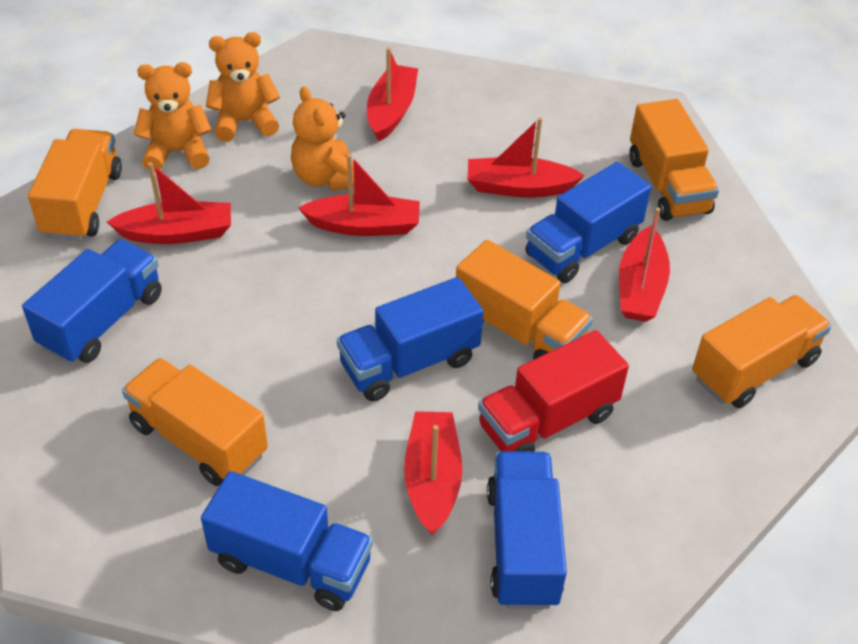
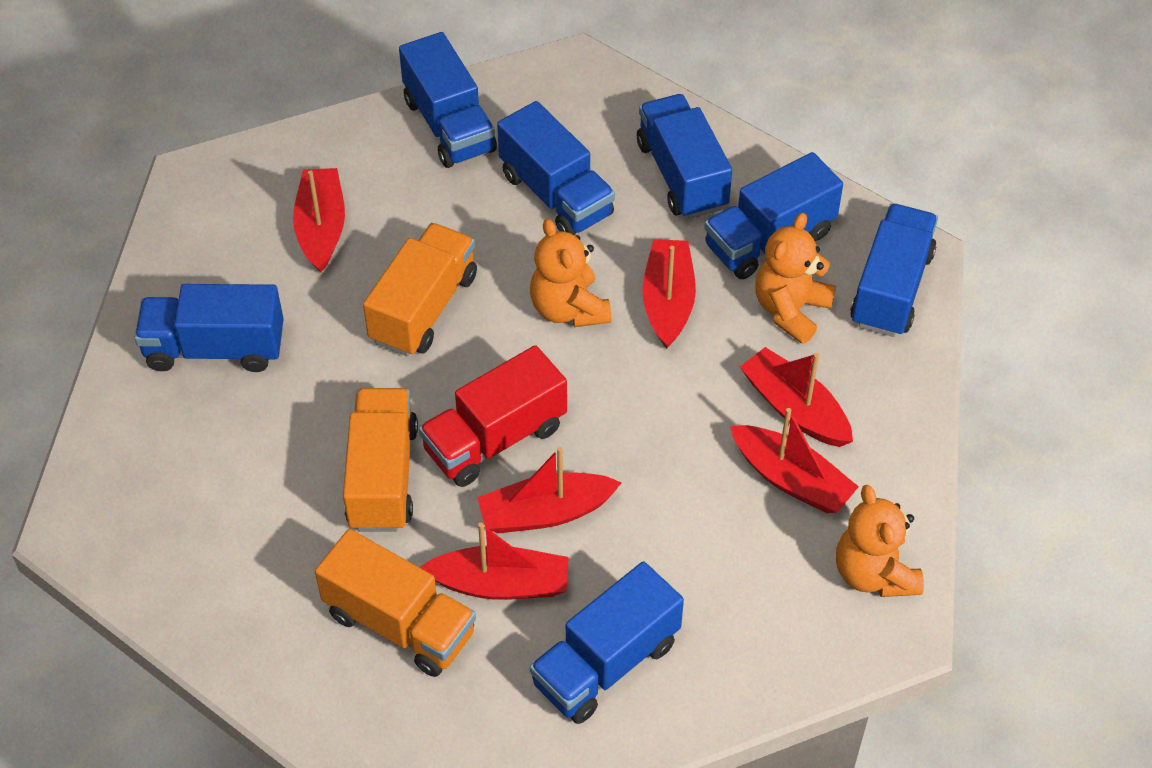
blue truck: 5 -> 7
orange truck: 5 -> 3

